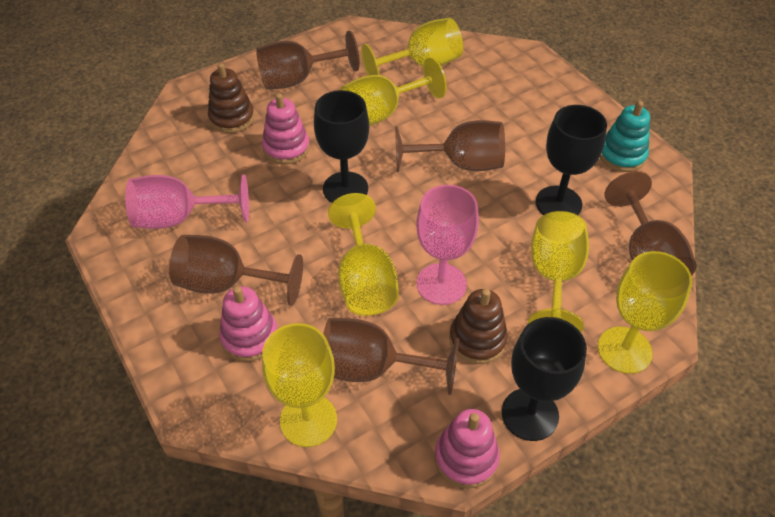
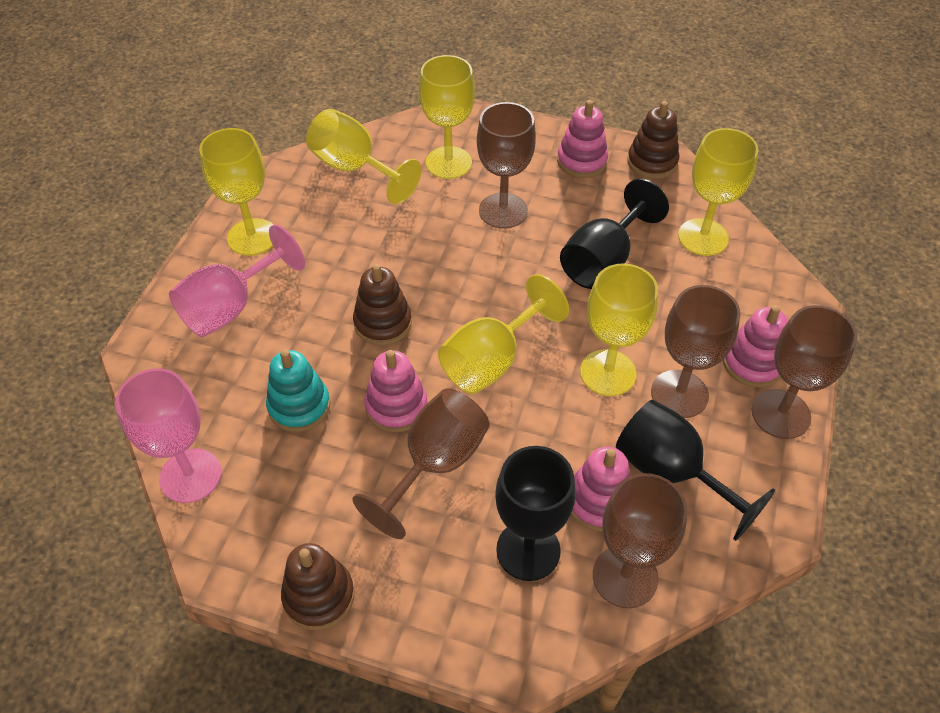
brown stacking toy: 2 -> 3
pink stacking toy: 3 -> 4

